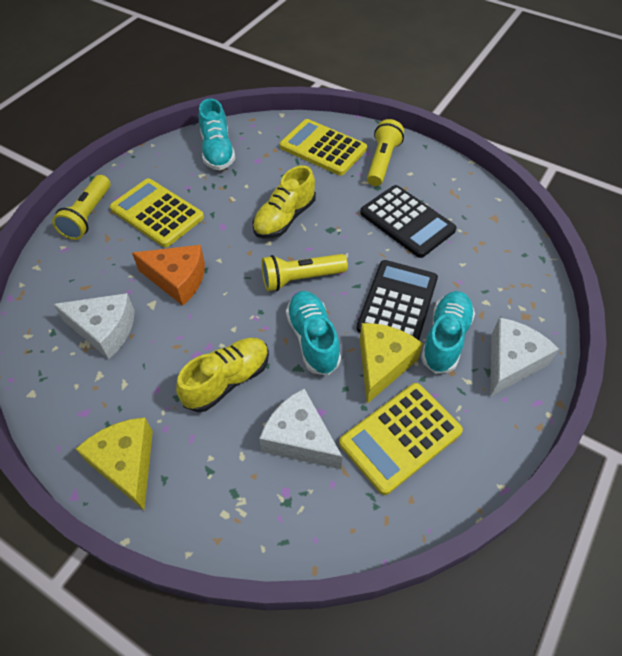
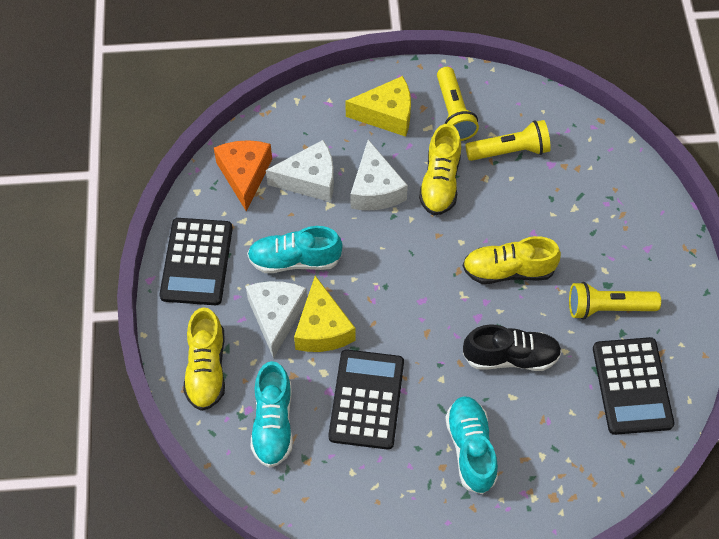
black calculator: 2 -> 3
black shoe: 0 -> 1
yellow calculator: 3 -> 0
yellow shoe: 2 -> 3

